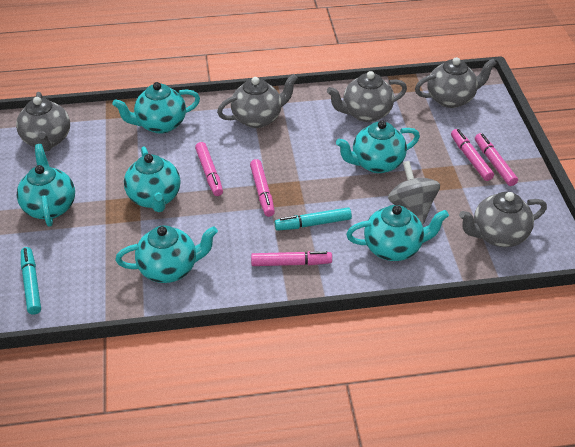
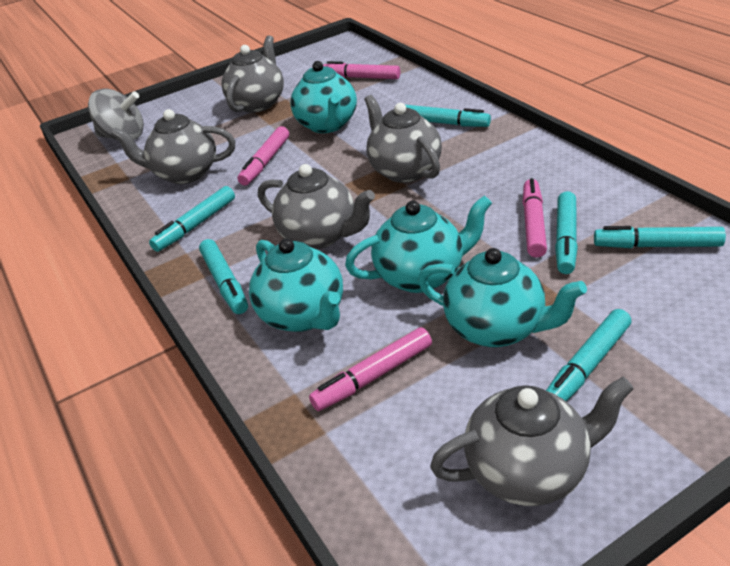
pink marker: 5 -> 4
turquoise marker: 2 -> 6
turquoise teapot: 6 -> 4

